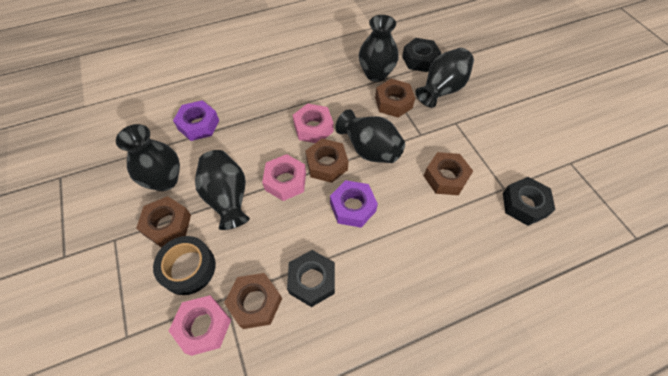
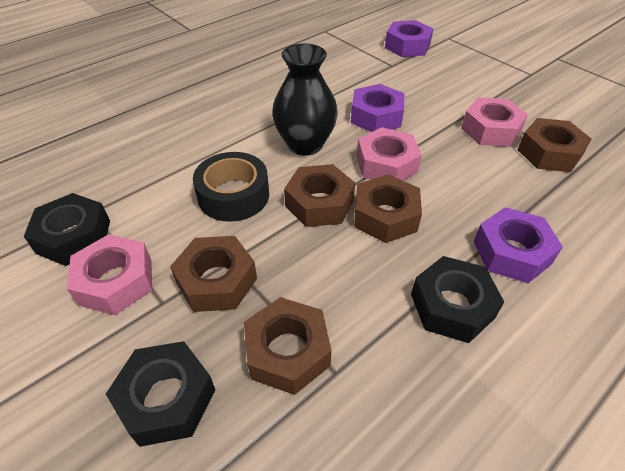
black vase: 5 -> 1
purple nut: 2 -> 3

